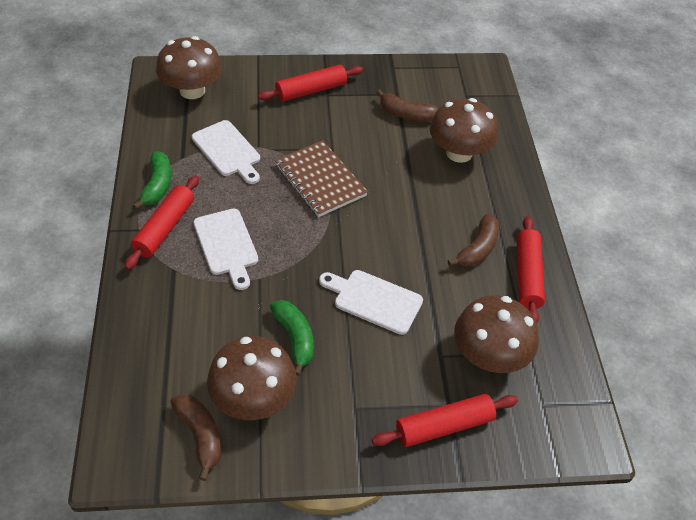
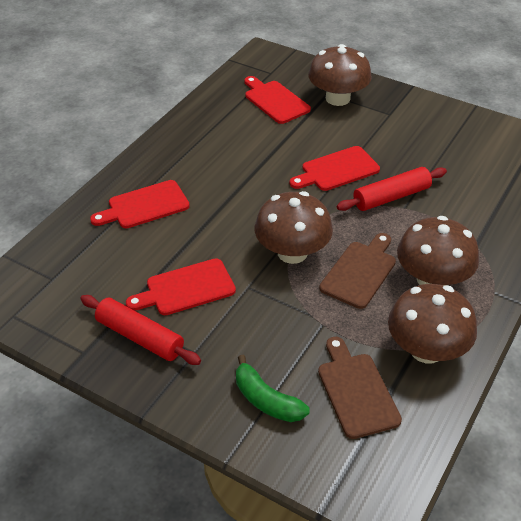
brown banana: 3 -> 0
brown cutting board: 0 -> 2
brown notebook: 1 -> 0
green banana: 2 -> 1
red cutting board: 0 -> 4
red rolling pin: 4 -> 2
white cutting board: 3 -> 0

